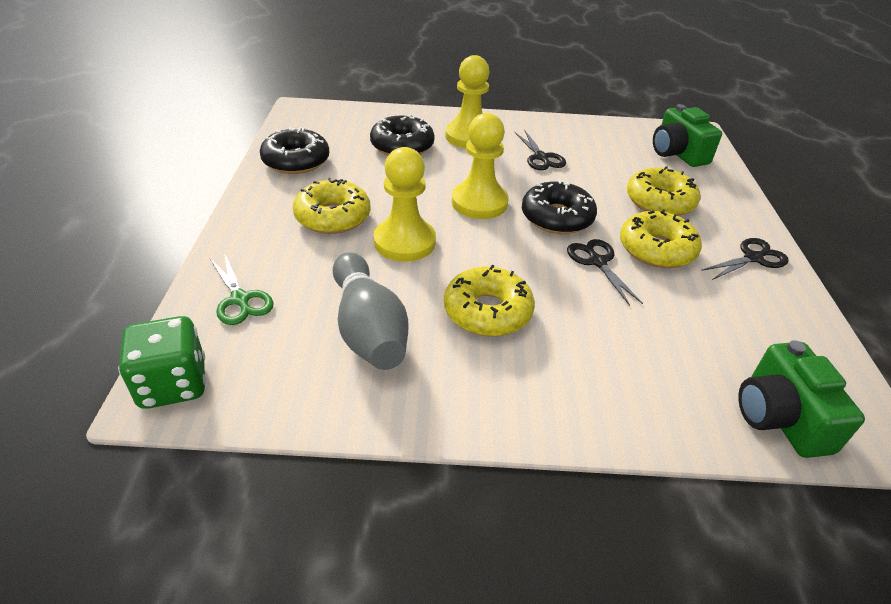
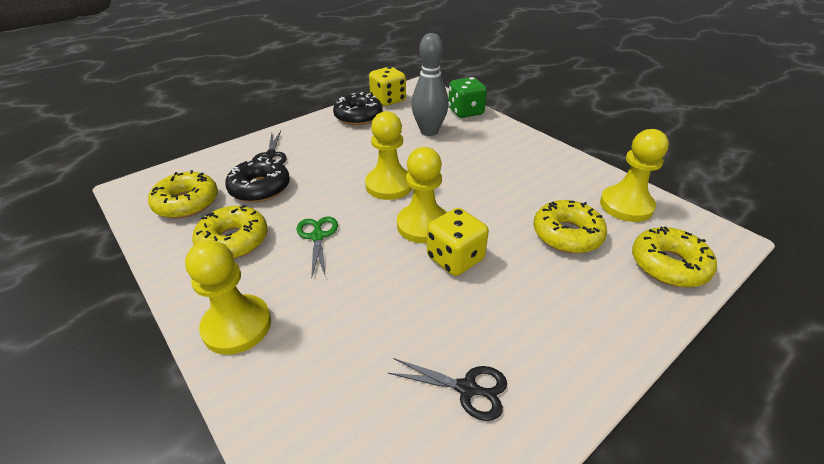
black donut: 3 -> 2
black scissors: 3 -> 2
green camera: 2 -> 0
yellow dice: 0 -> 2
yellow pawn: 3 -> 4

